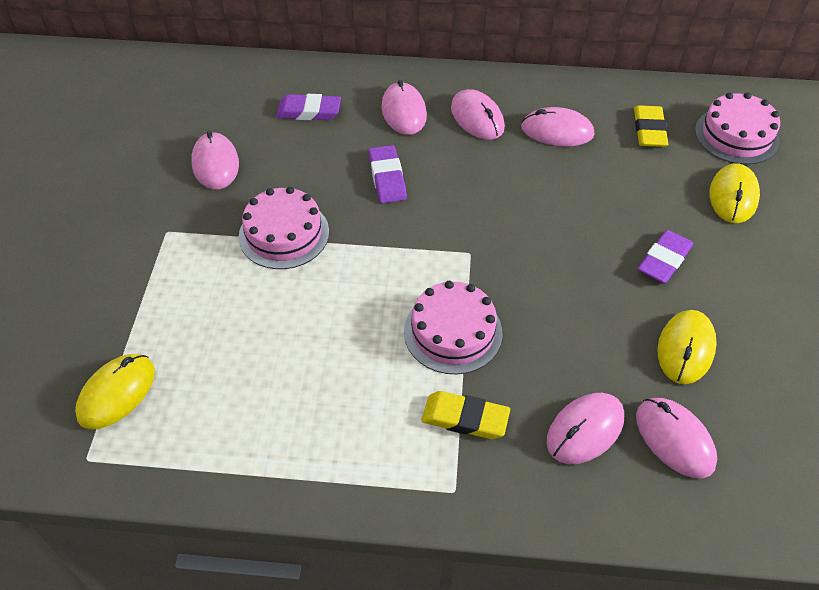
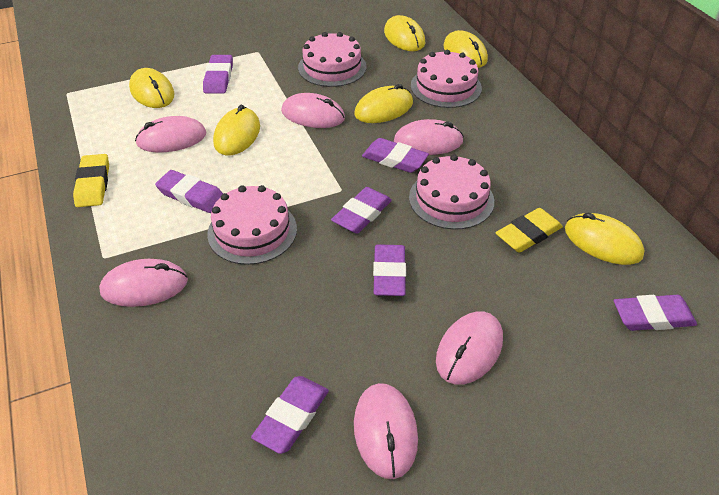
pink cake: 3 -> 4
purple eraser: 3 -> 7
yellow mouse: 3 -> 6

